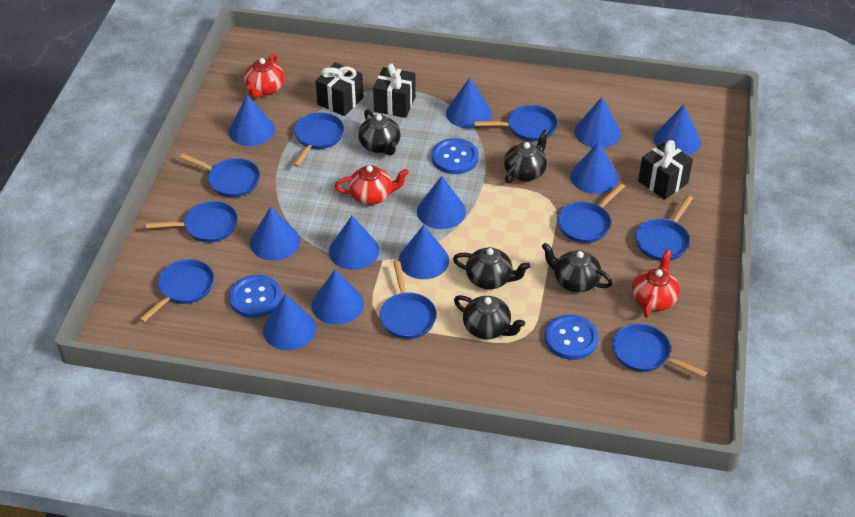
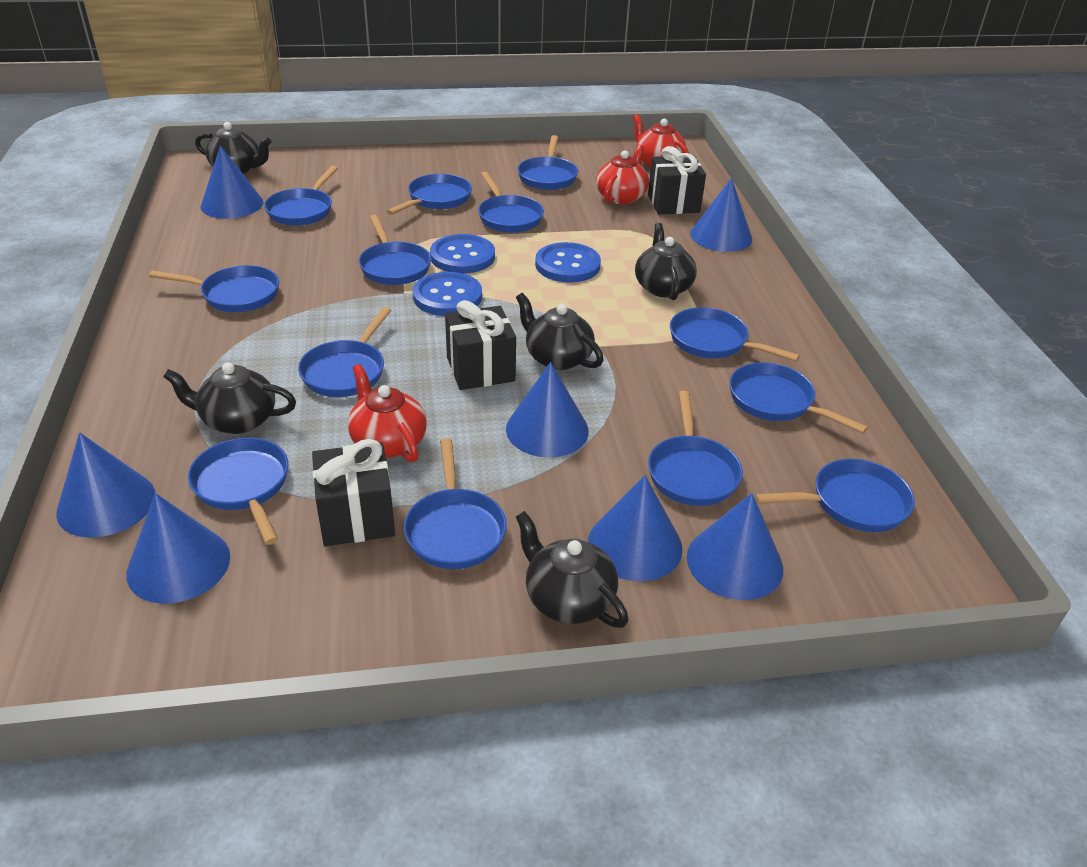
blue cone: 11 -> 7
blue pan: 9 -> 13

